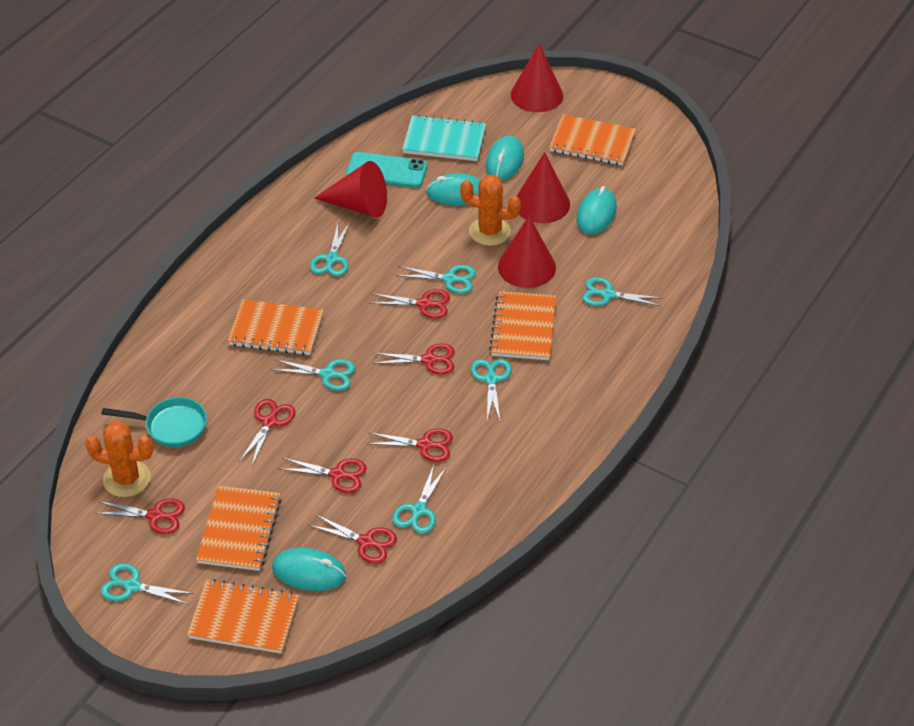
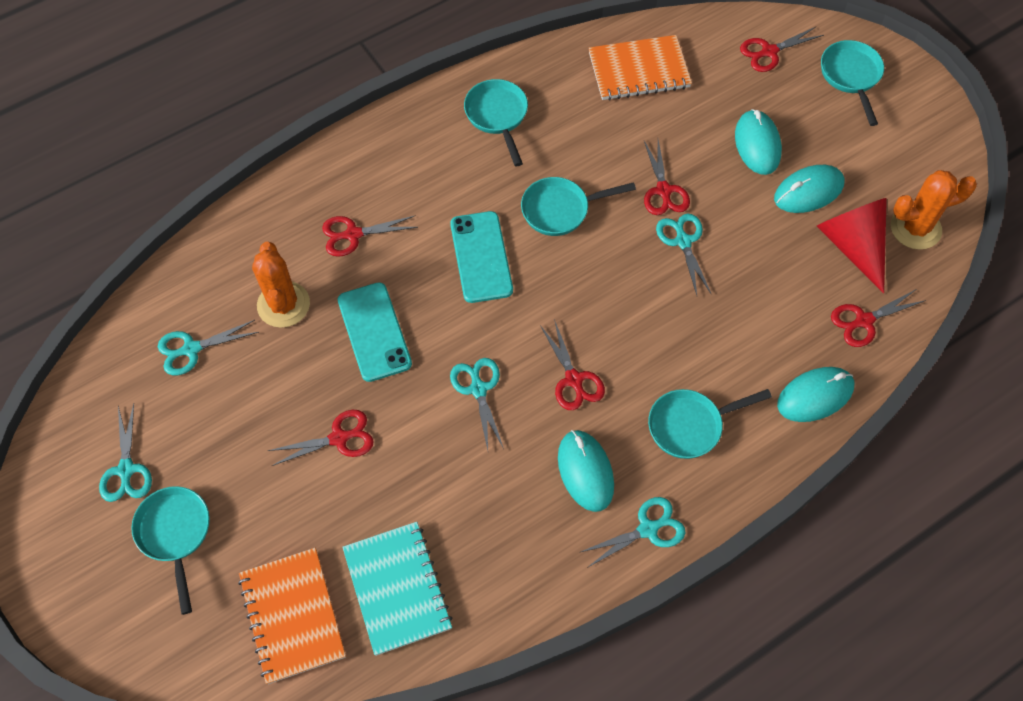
orange notebook: 5 -> 2
red cone: 4 -> 1
red scissors: 7 -> 6
turquoise pan: 1 -> 5
turquoise phone: 1 -> 2
turquoise scissors: 7 -> 5

